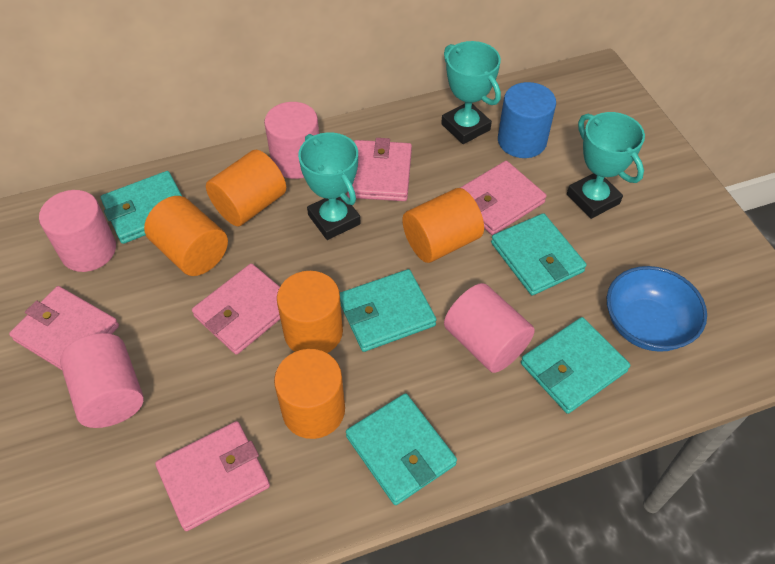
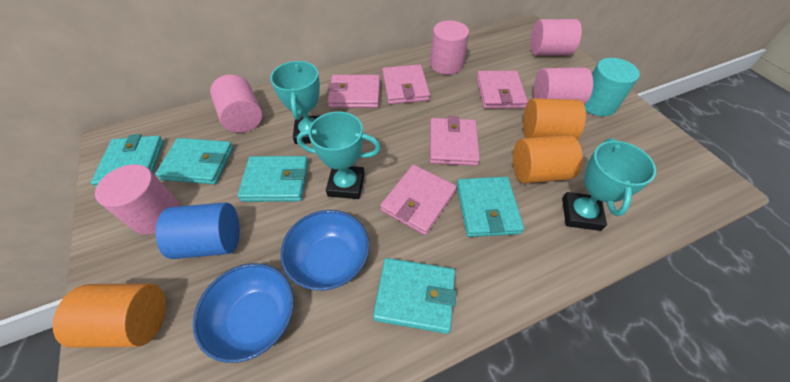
blue bowl: 1 -> 2
orange cylinder: 5 -> 3
pink cylinder: 4 -> 5
turquoise cylinder: 0 -> 1

